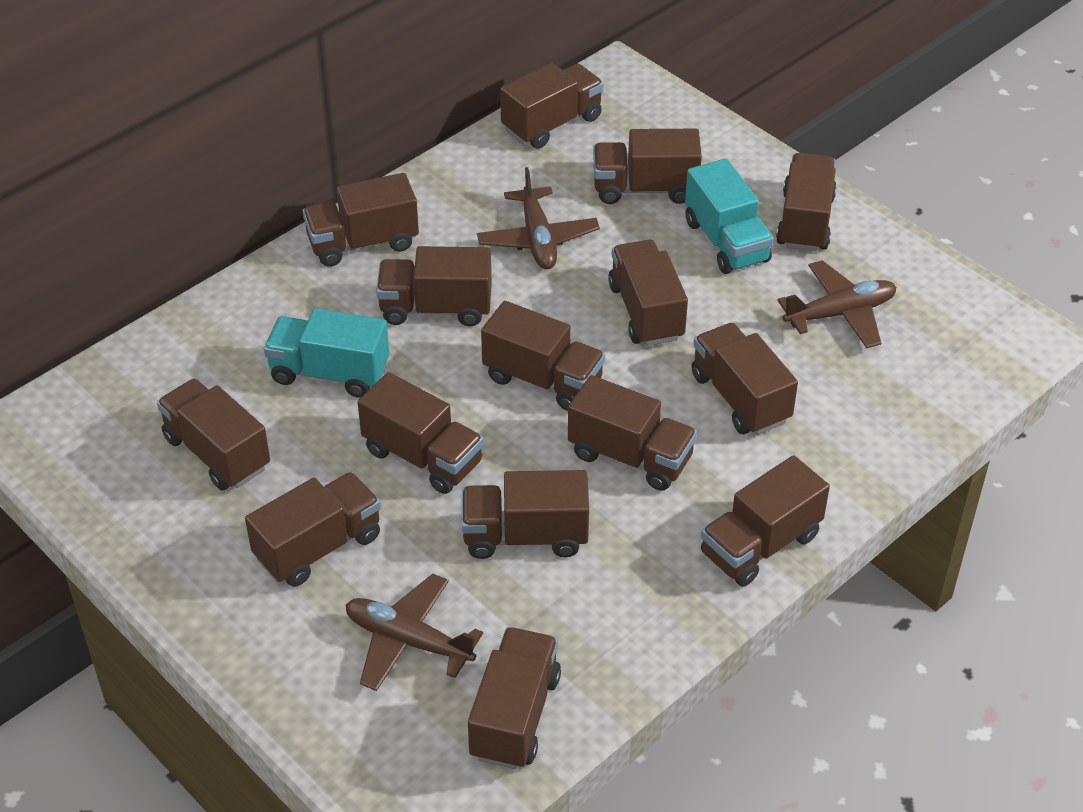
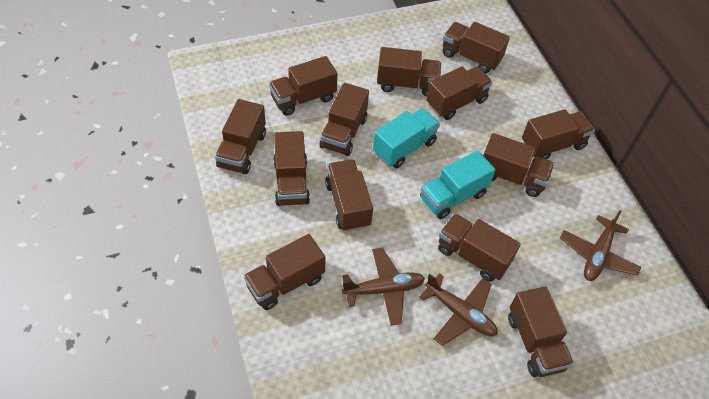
brown truck: 15 -> 13

